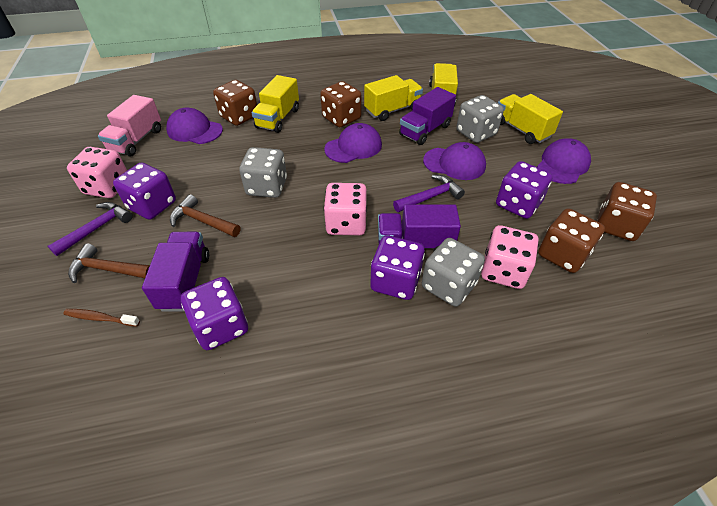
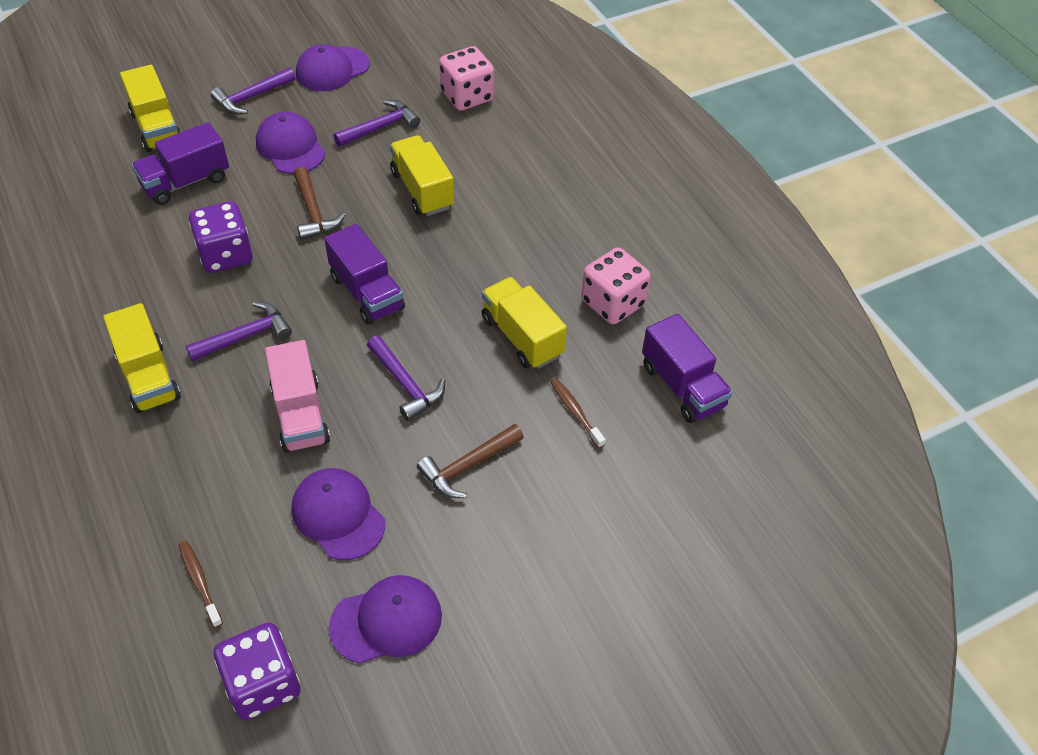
brown dice: 4 -> 0
brown toothbrush: 1 -> 2
grey dice: 3 -> 0
pink dice: 3 -> 2
purple dice: 4 -> 2
purple hammer: 2 -> 4

